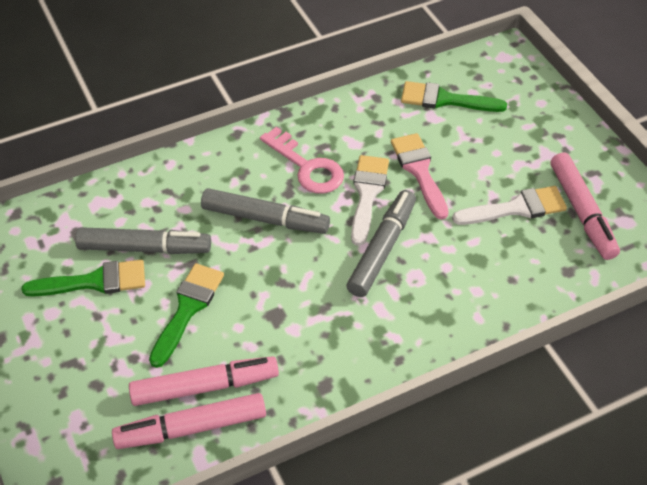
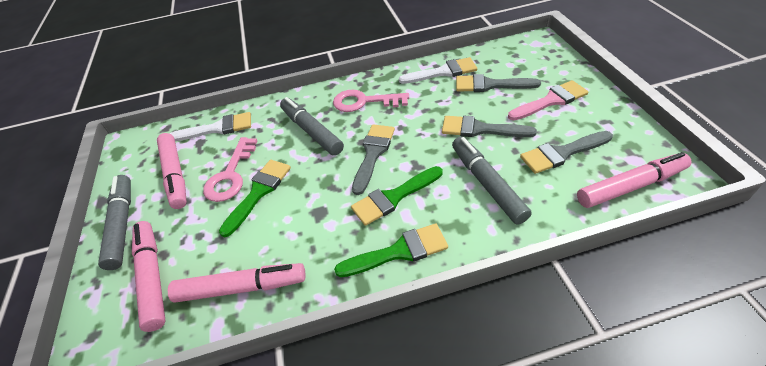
grey brush: 0 -> 4
pink key: 1 -> 2
pink marker: 3 -> 4

